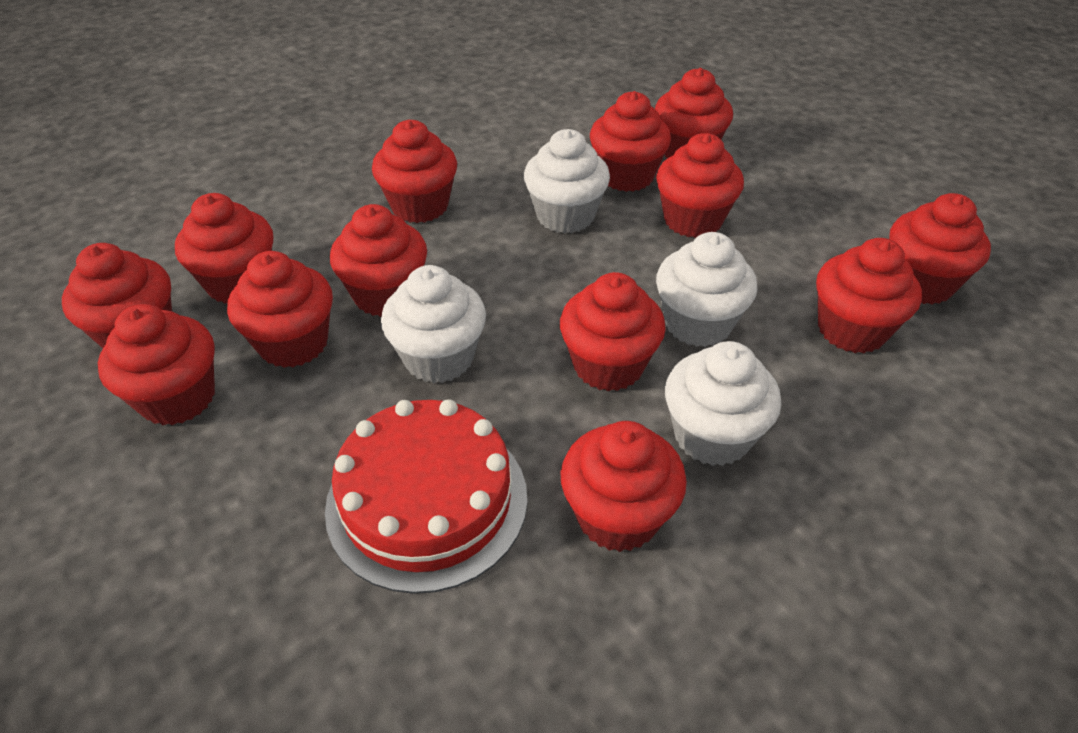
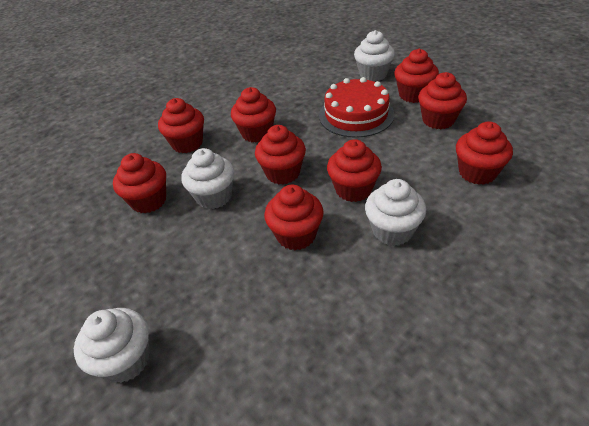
red cupcake: 13 -> 9

